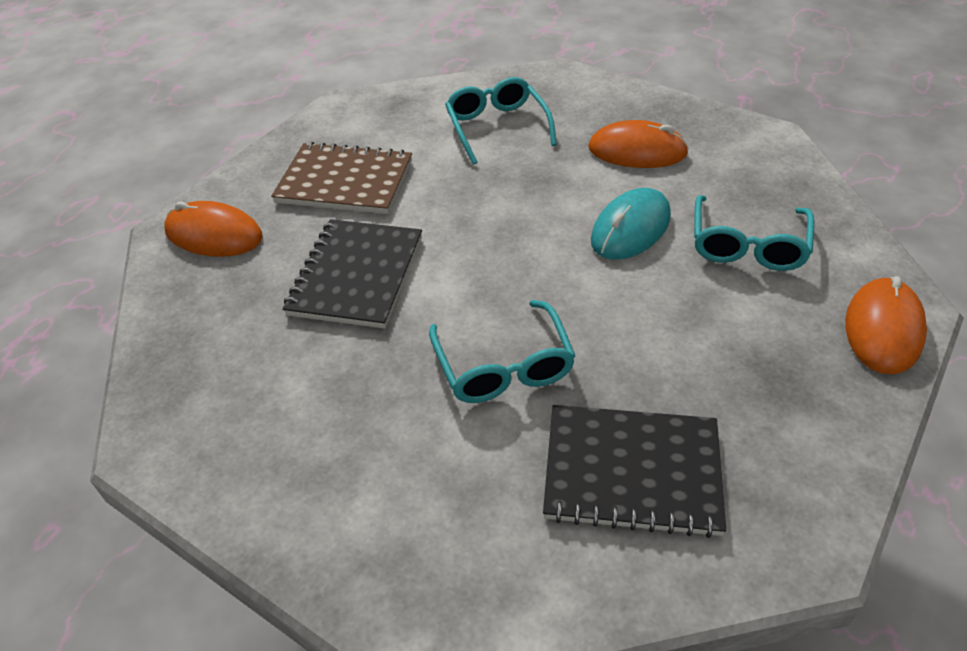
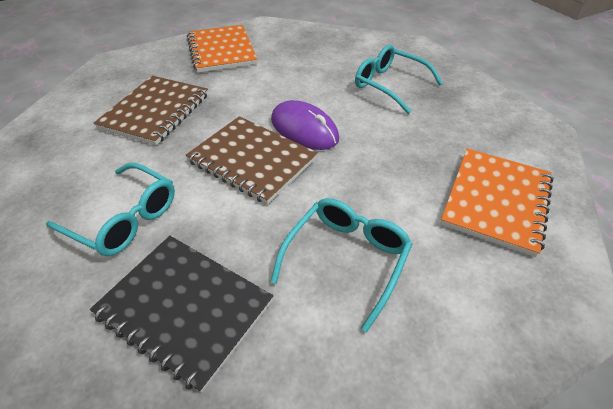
black notebook: 2 -> 1
brown notebook: 1 -> 2
orange mouse: 3 -> 0
orange notebook: 0 -> 2
purple mouse: 0 -> 1
turquoise mouse: 1 -> 0

